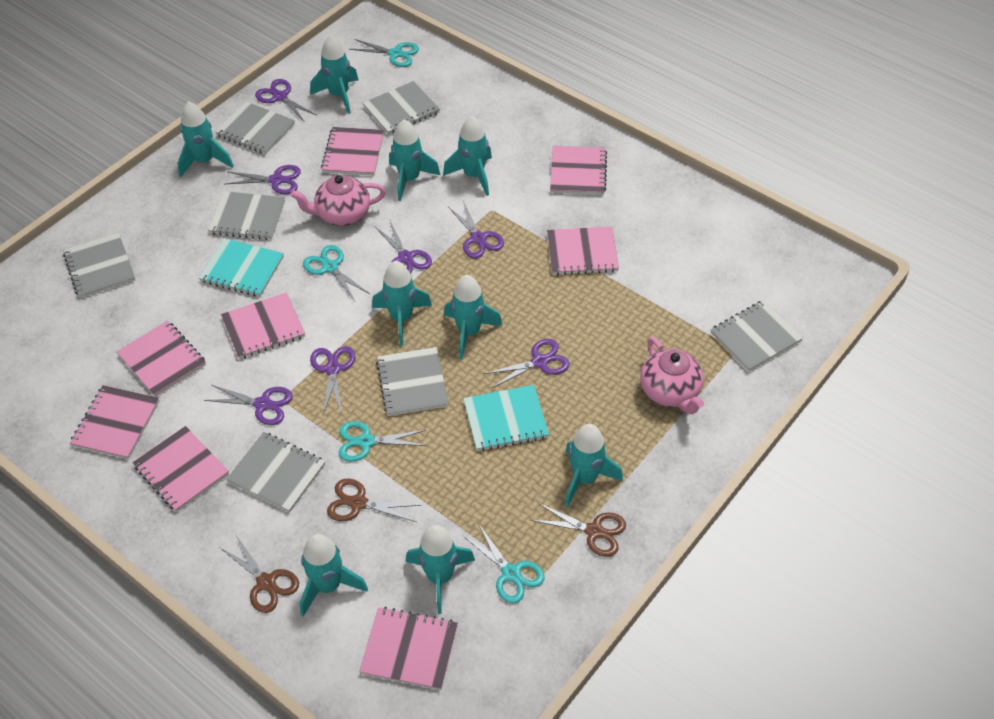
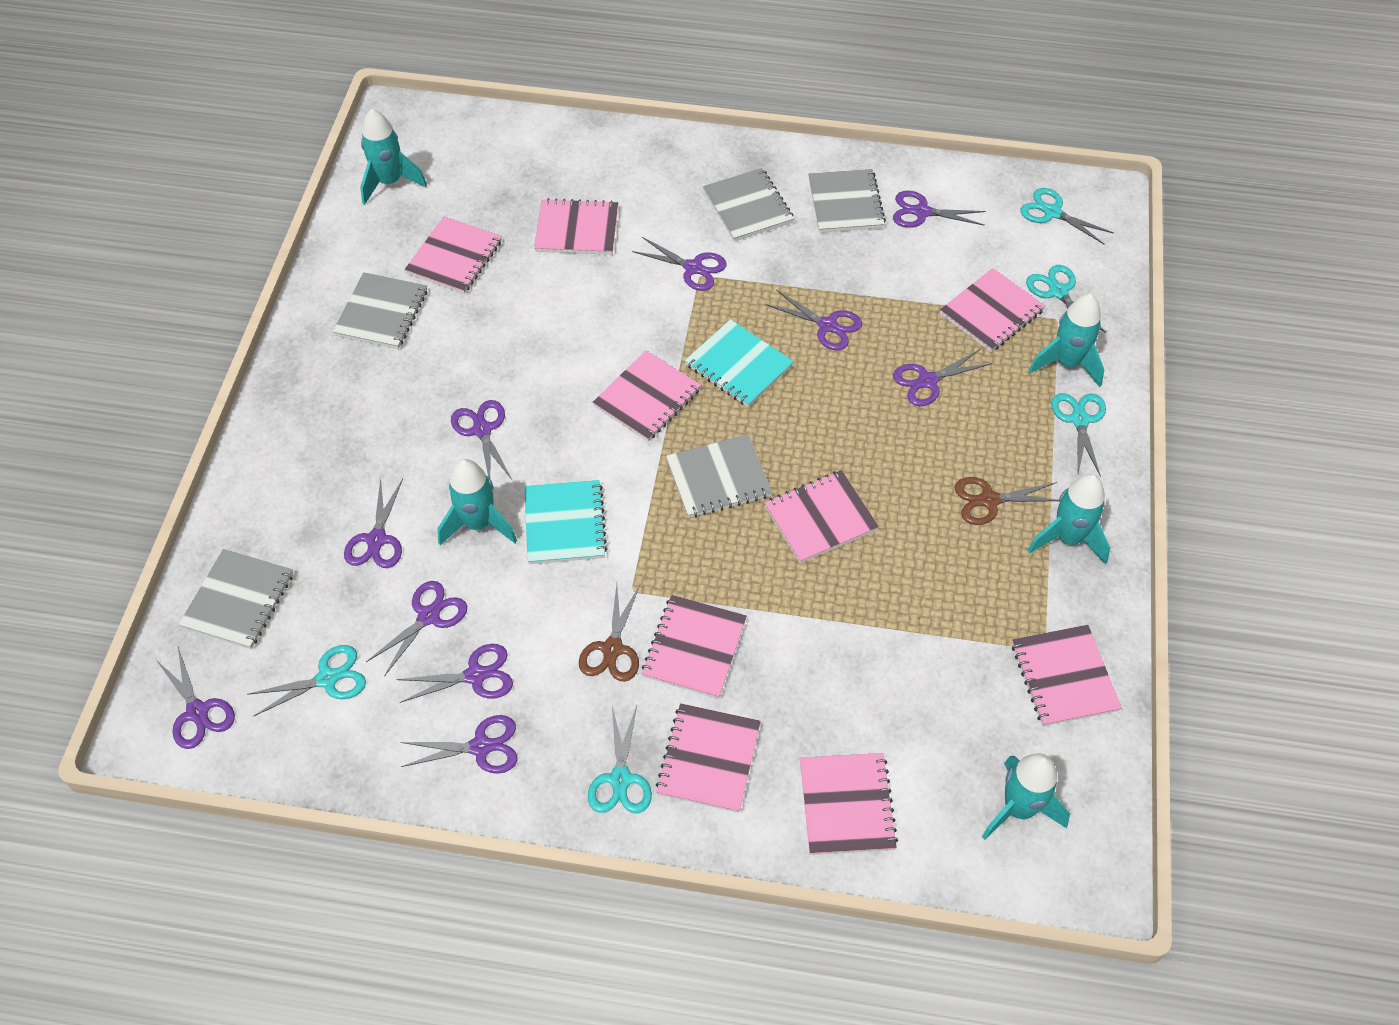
brown scissors: 3 -> 2
grey notebook: 7 -> 5
pink notebook: 8 -> 9
pink teapot: 2 -> 0
purple scissors: 7 -> 10
turquoise rocket: 9 -> 5
turquoise scissors: 4 -> 5

